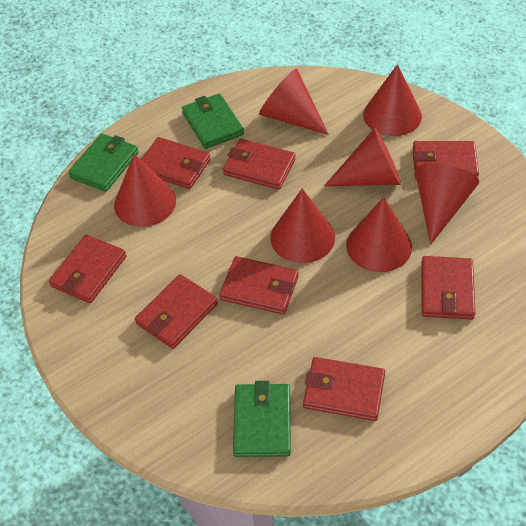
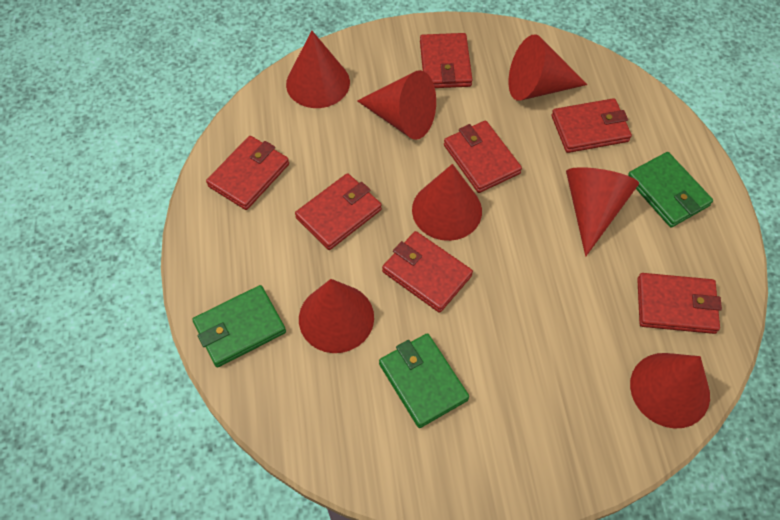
red wallet: 8 -> 7

